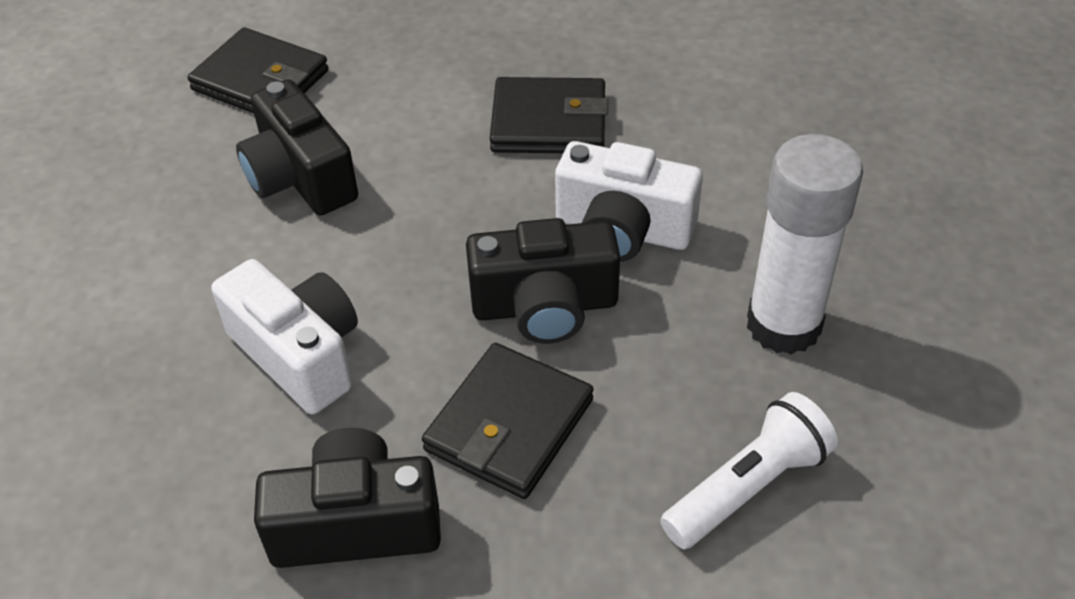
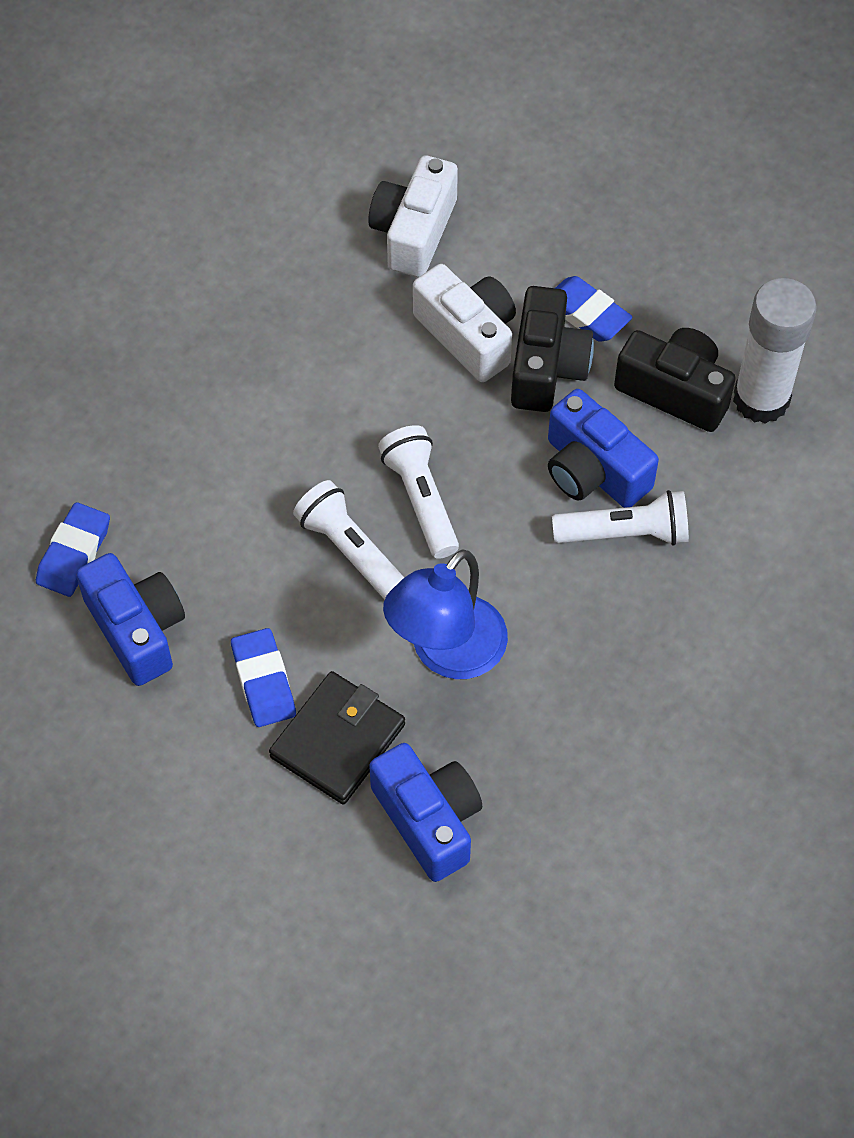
black camera: 3 -> 2
black wallet: 3 -> 1
blue camera: 0 -> 3
blue eraser: 0 -> 3
blue lamp: 0 -> 1
white flashlight: 1 -> 3

